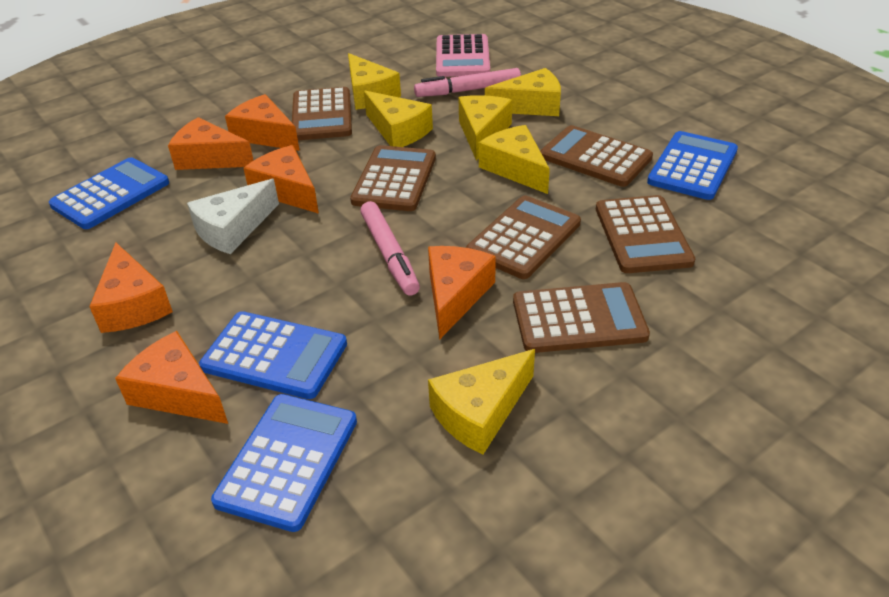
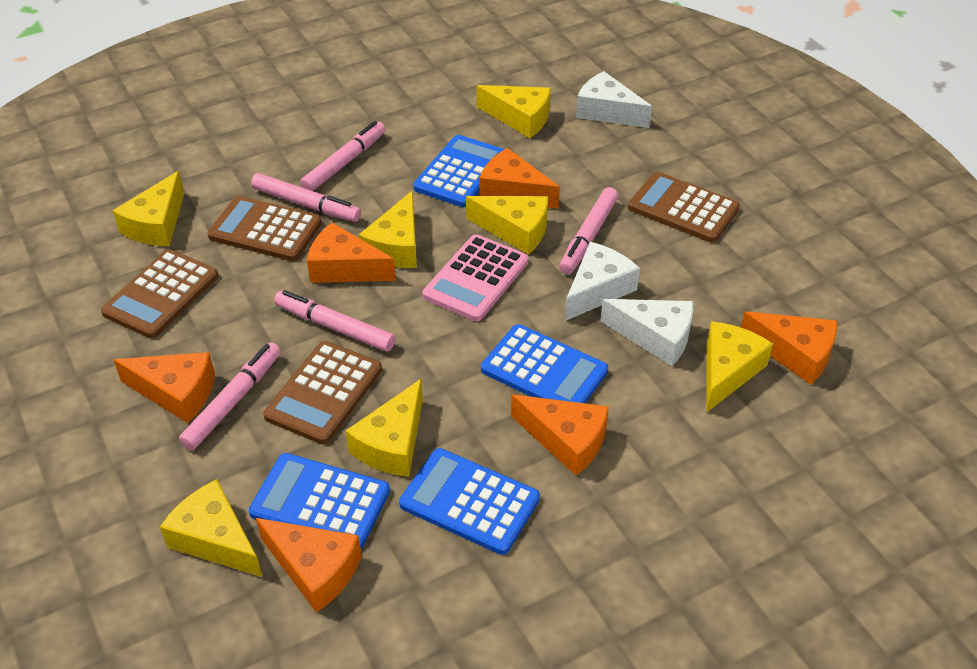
brown calculator: 6 -> 4
pink marker: 2 -> 5
white cheese: 1 -> 3
yellow cheese: 6 -> 7

